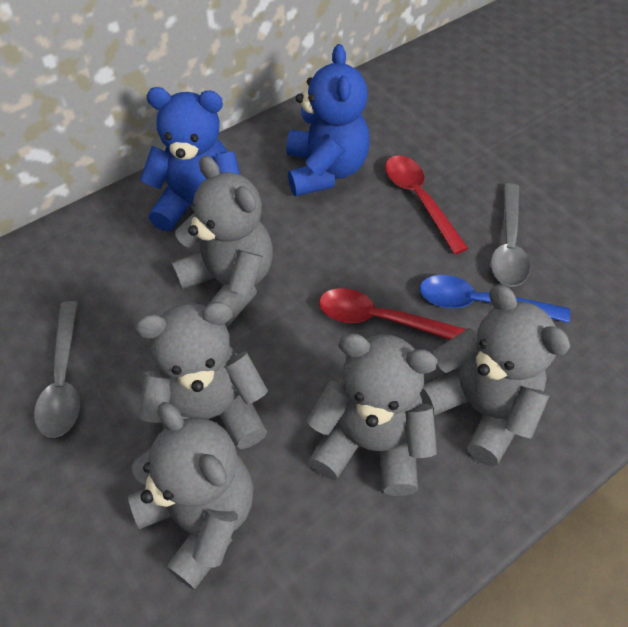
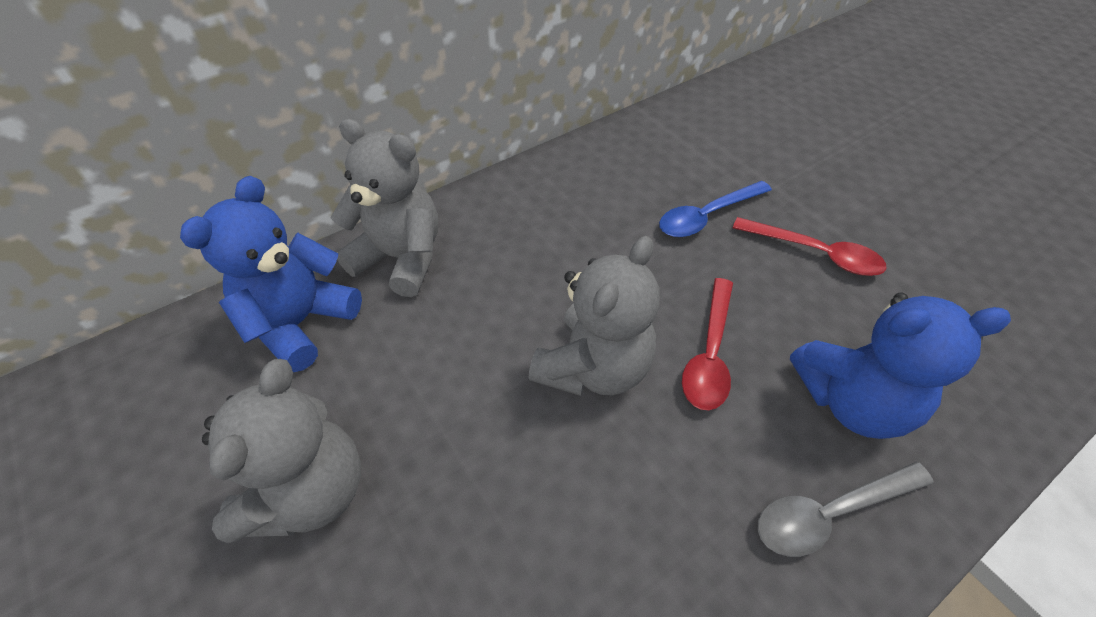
grey spoon: 2 -> 1
grey teddy bear: 5 -> 3

